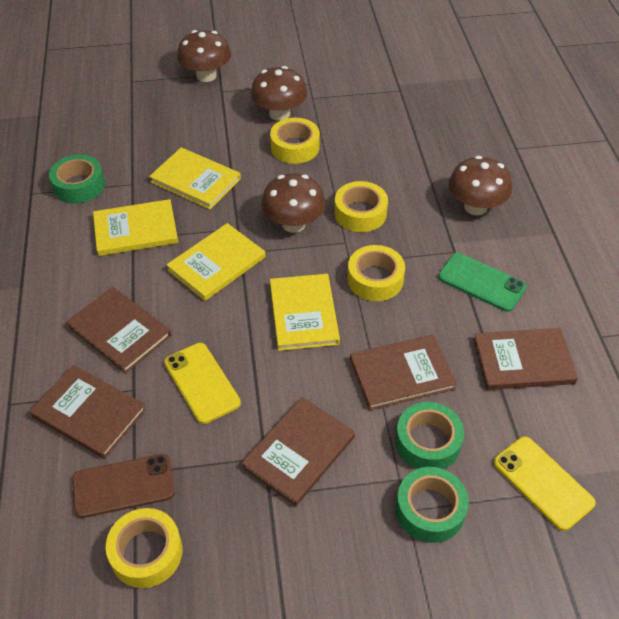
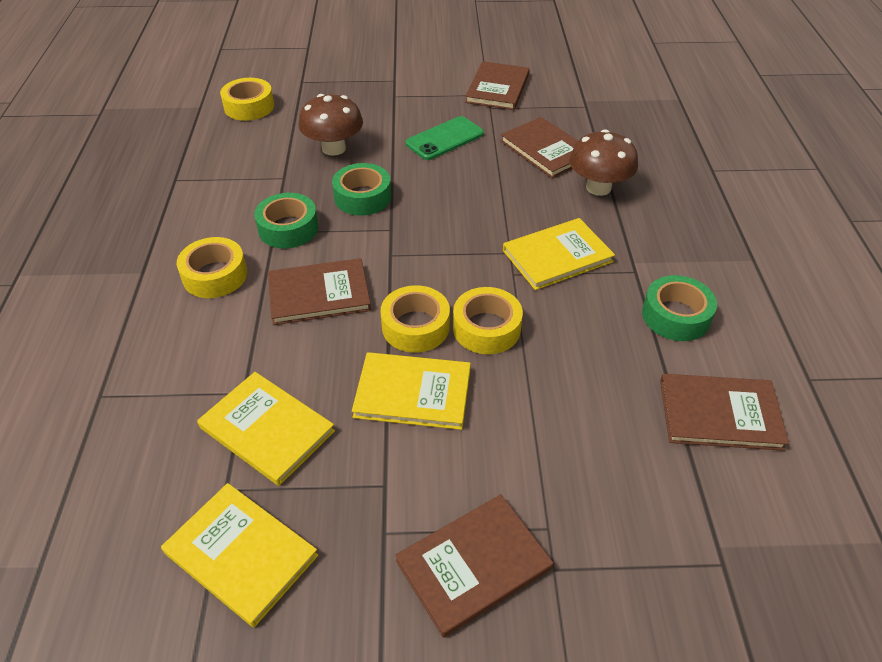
brown mushroom: 4 -> 2
brown phone: 1 -> 0
yellow phone: 2 -> 0

